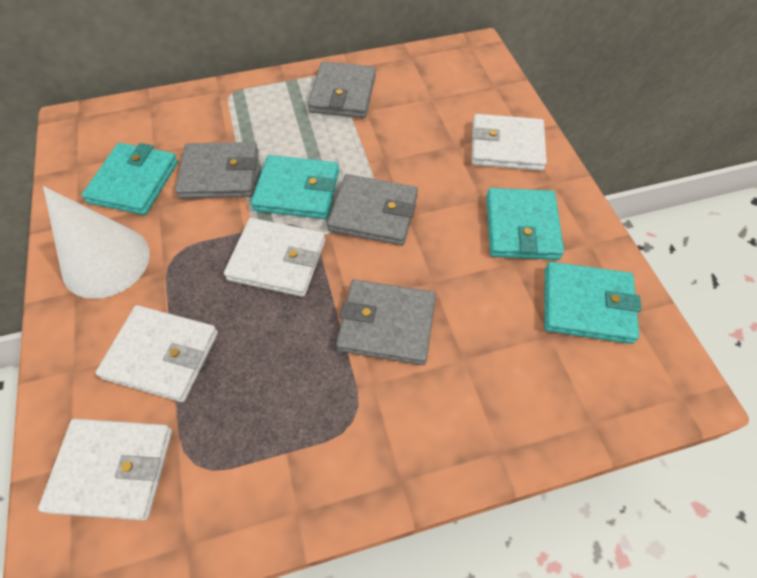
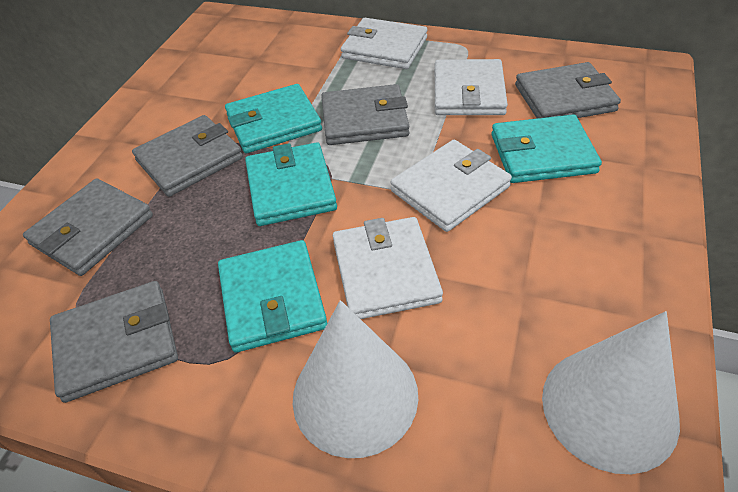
grey wallet: 4 -> 5
white cone: 1 -> 2

